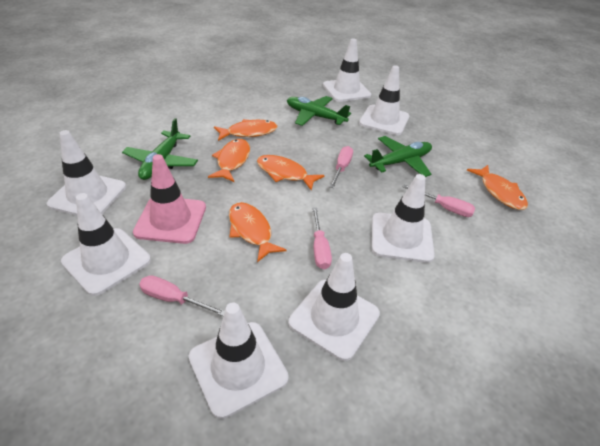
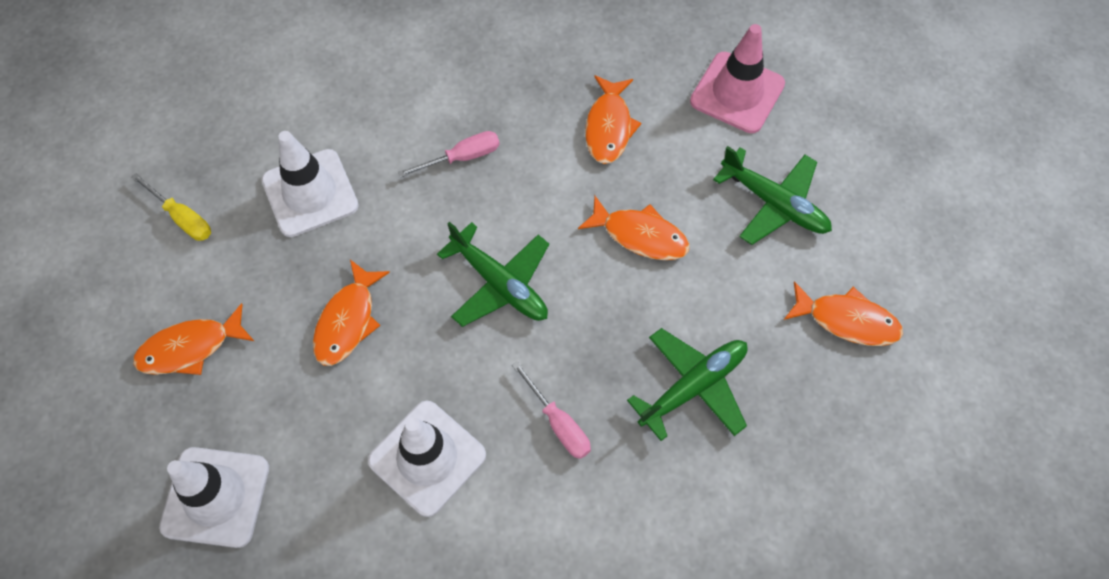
pink screwdriver: 4 -> 2
white traffic cone: 7 -> 3
yellow screwdriver: 0 -> 1

